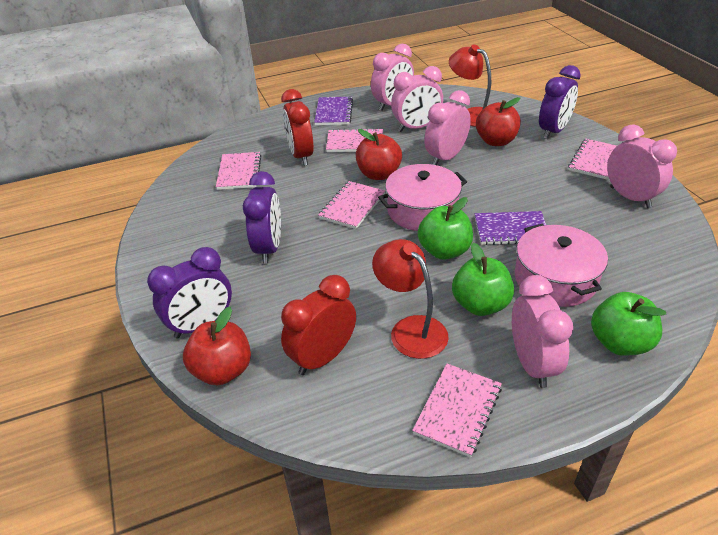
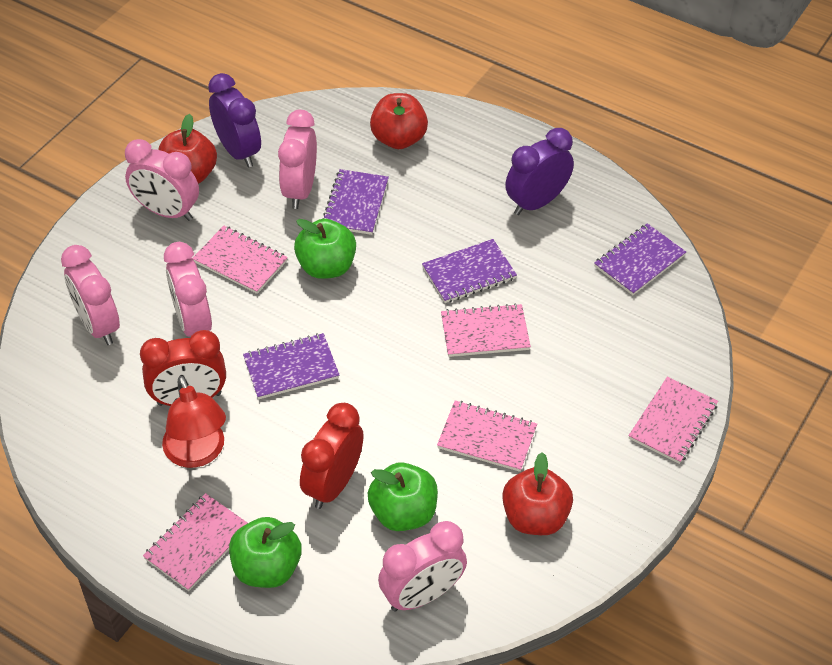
pink pot: 2 -> 0
purple clock: 3 -> 2
purple notebook: 2 -> 4
red lamp: 2 -> 1

